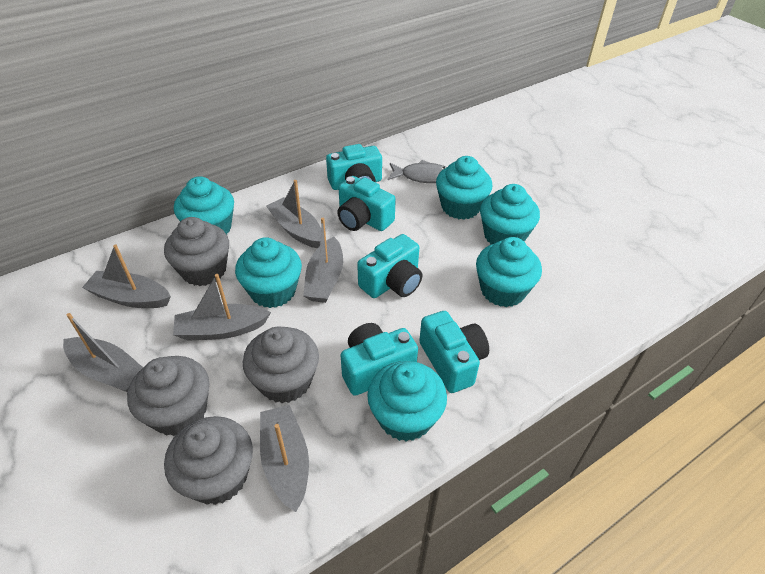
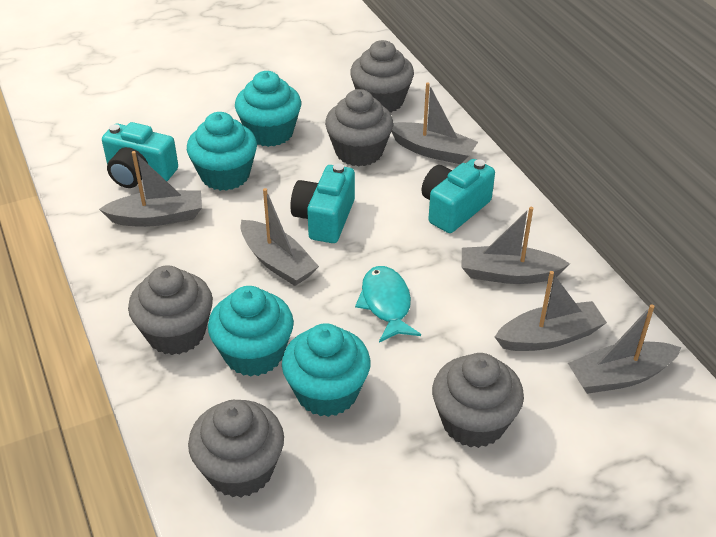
grey cupcake: 4 -> 5
grey fish: 1 -> 0
turquoise camera: 5 -> 3
turquoise cupcake: 6 -> 4
turquoise fish: 0 -> 1

